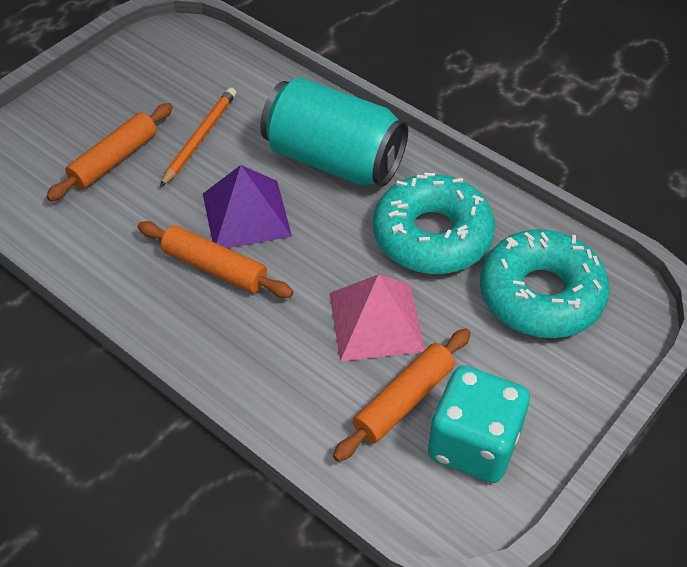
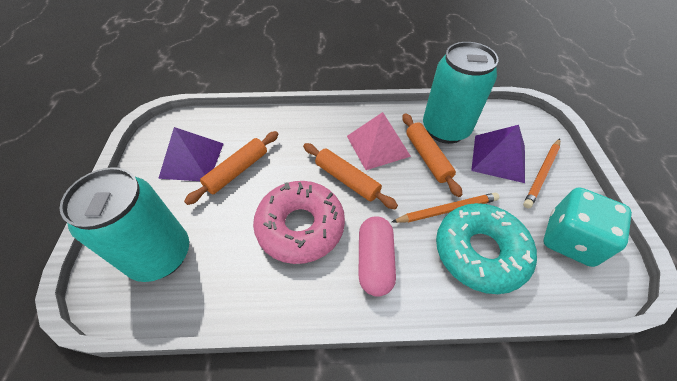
orange pencil: 1 -> 2
pink capsule: 0 -> 1
pink donut: 0 -> 1
purple pyramid: 1 -> 2
turquoise can: 1 -> 2
turquoise donut: 2 -> 1

